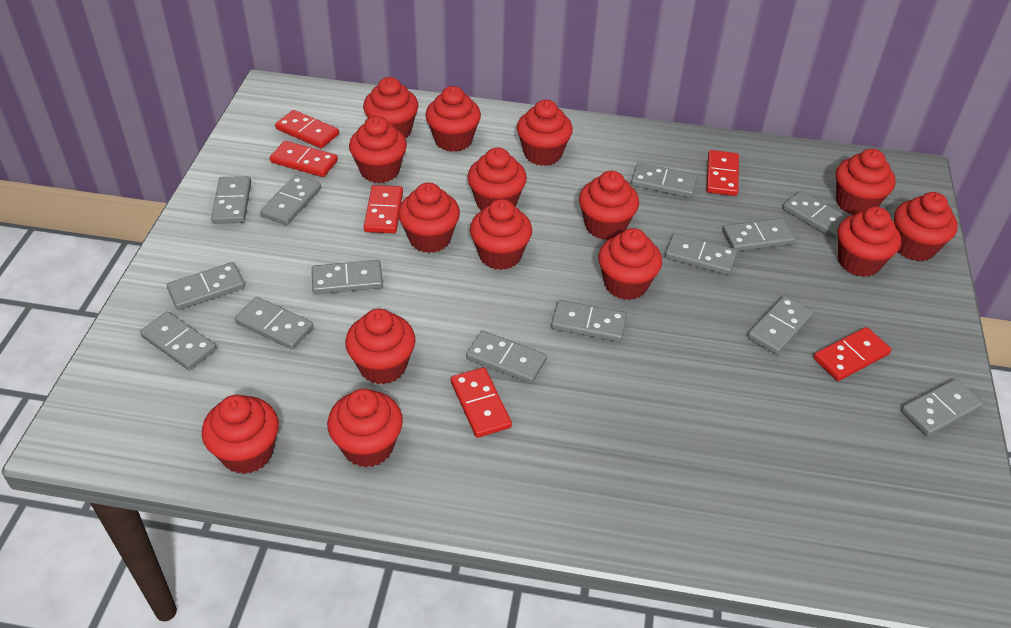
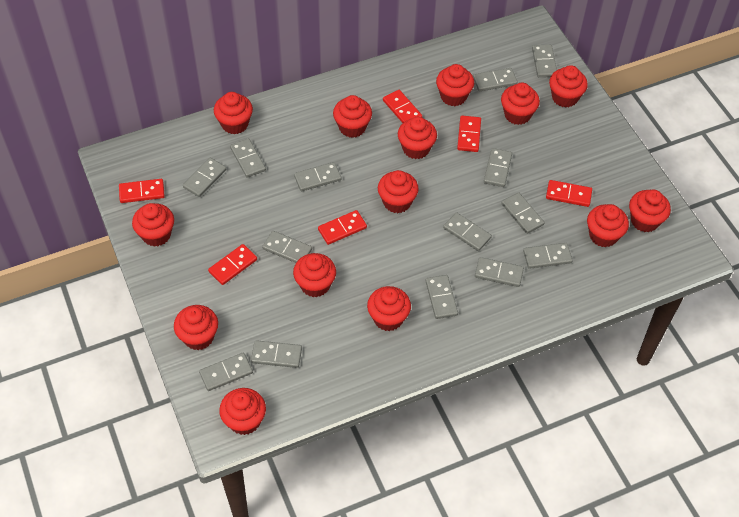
red cupcake: 15 -> 14

